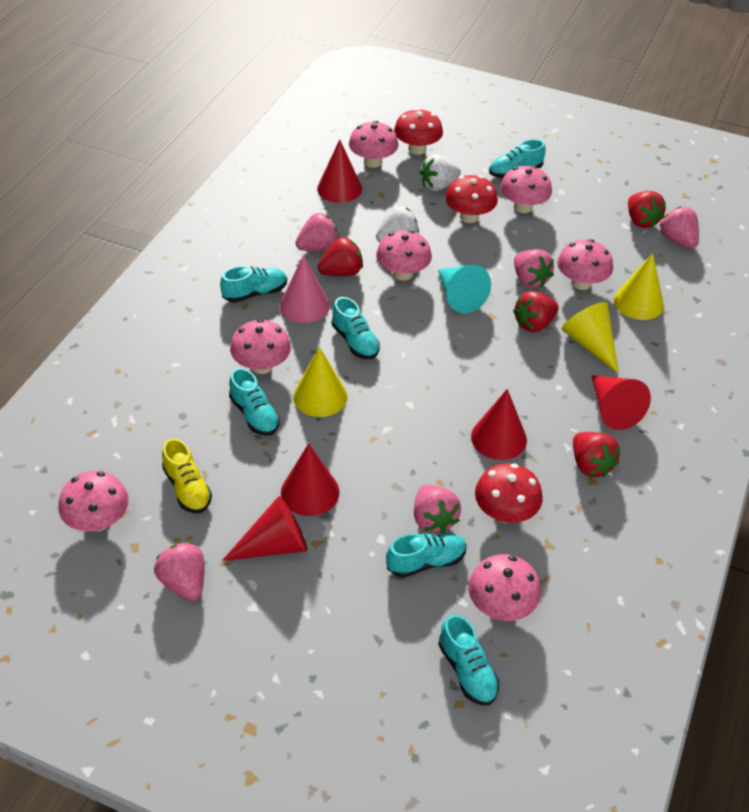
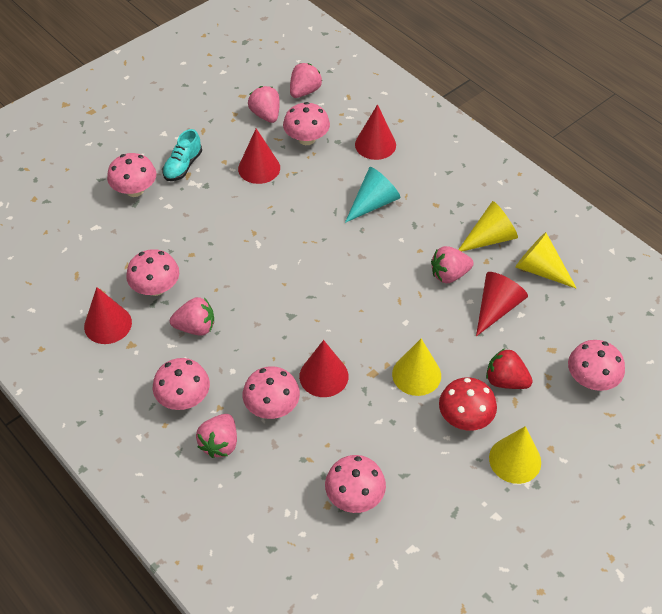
pink cone: 1 -> 0
red mushroom: 3 -> 1
red strawberry: 4 -> 1
turquoise shoe: 6 -> 1
white strawberry: 2 -> 0
yellow cone: 3 -> 4
yellow shoe: 1 -> 0

